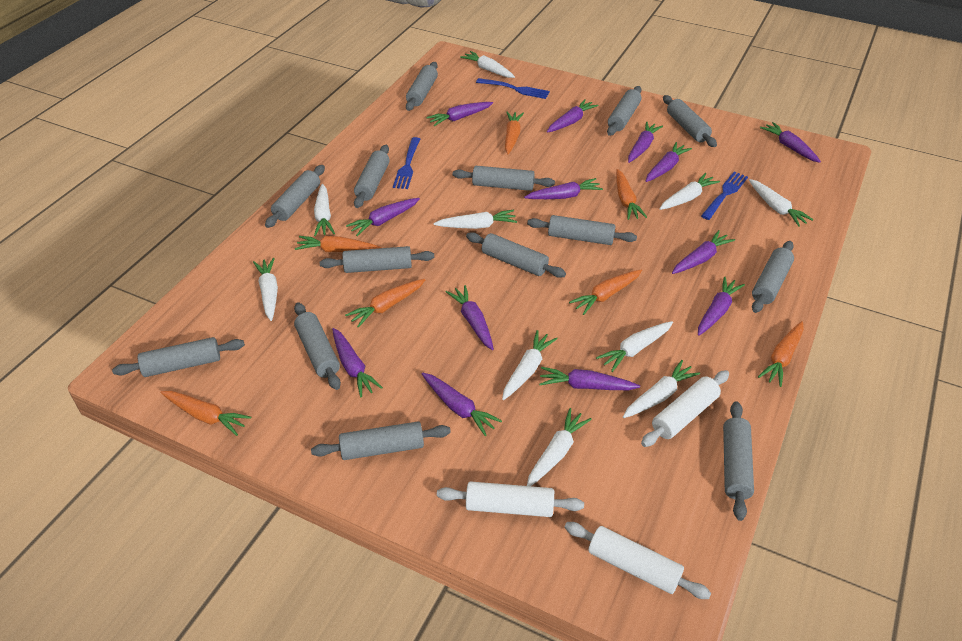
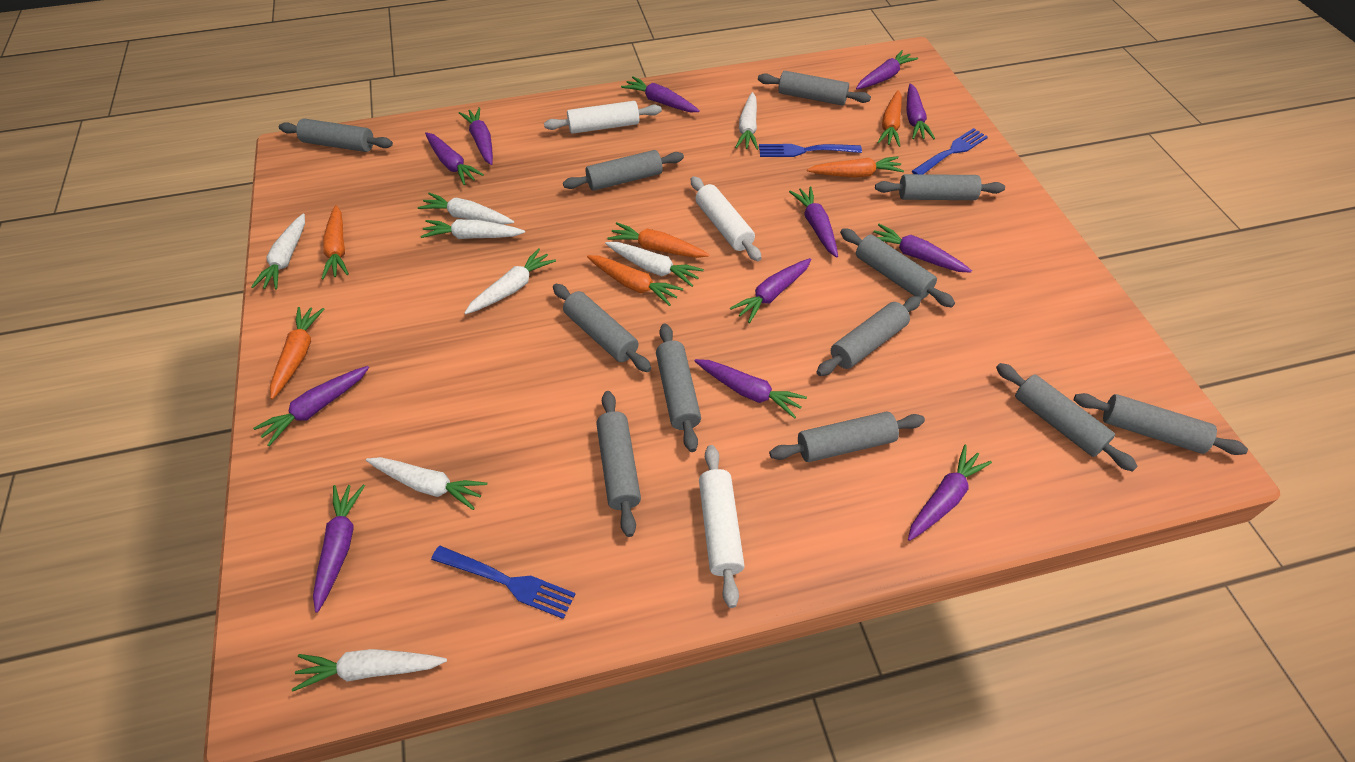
grey rolling pin: 14 -> 12
orange carrot: 7 -> 6
purple carrot: 13 -> 12
white carrot: 10 -> 8

